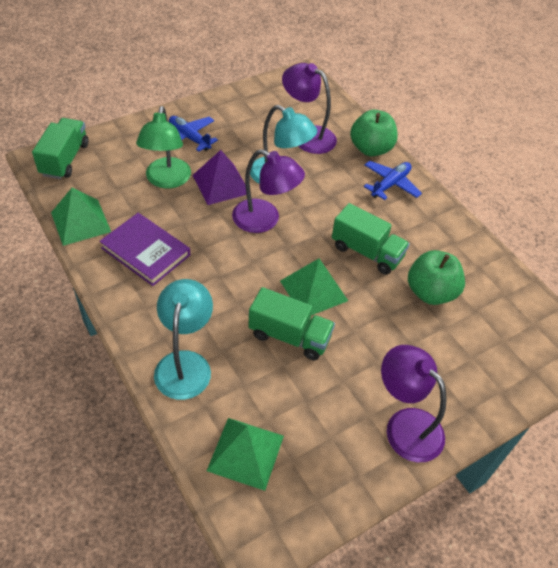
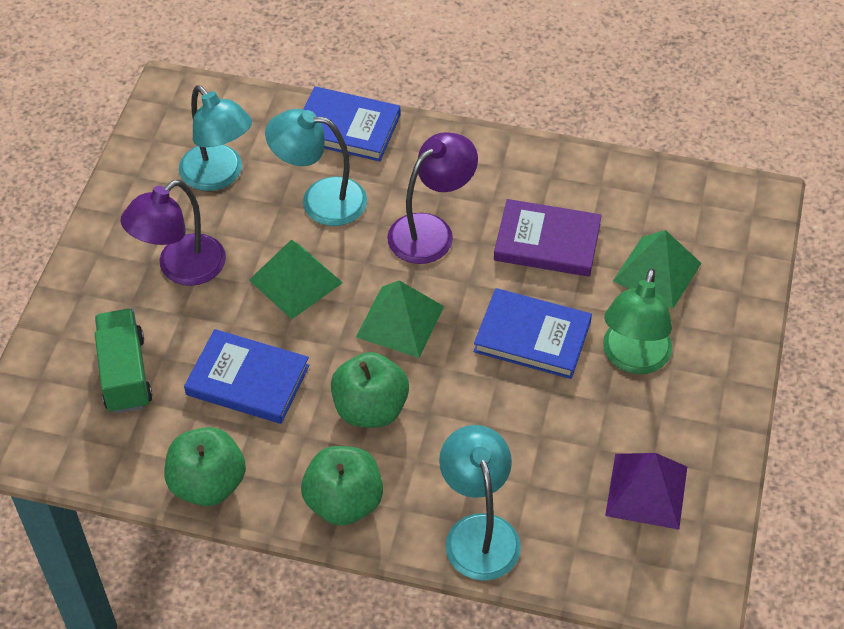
blue book: 0 -> 3
blue plane: 2 -> 0
green apple: 2 -> 3
green truck: 3 -> 1
purple lamp: 3 -> 2
turquoise lamp: 2 -> 3

